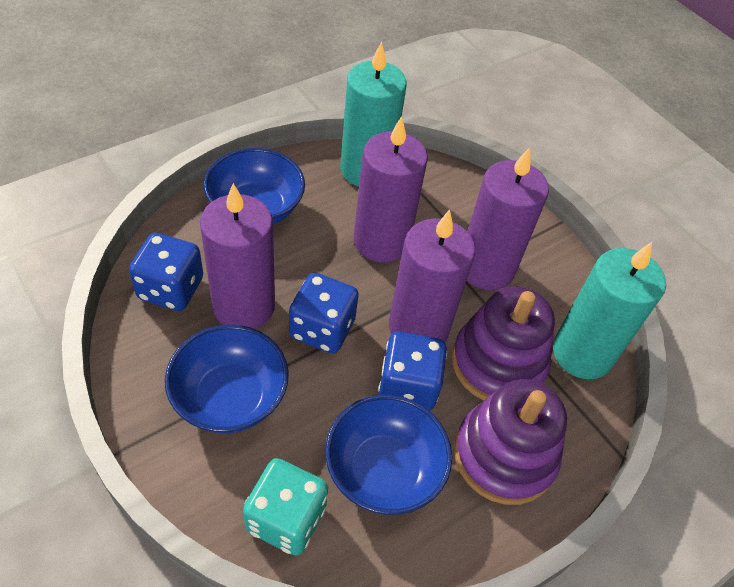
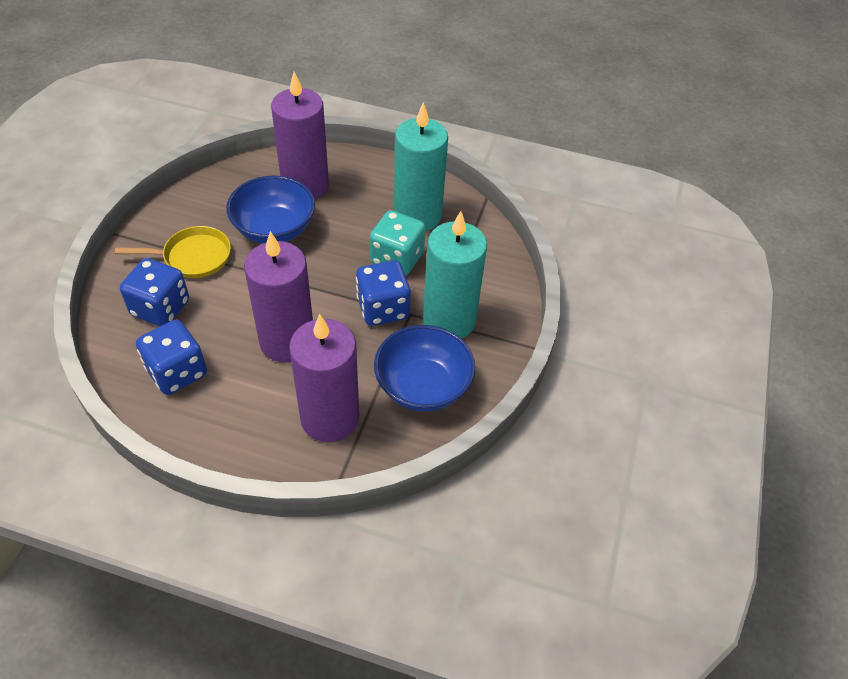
blue bowl: 3 -> 2
purple candle: 4 -> 3
purple stacking toy: 2 -> 0
yellow pan: 0 -> 1

